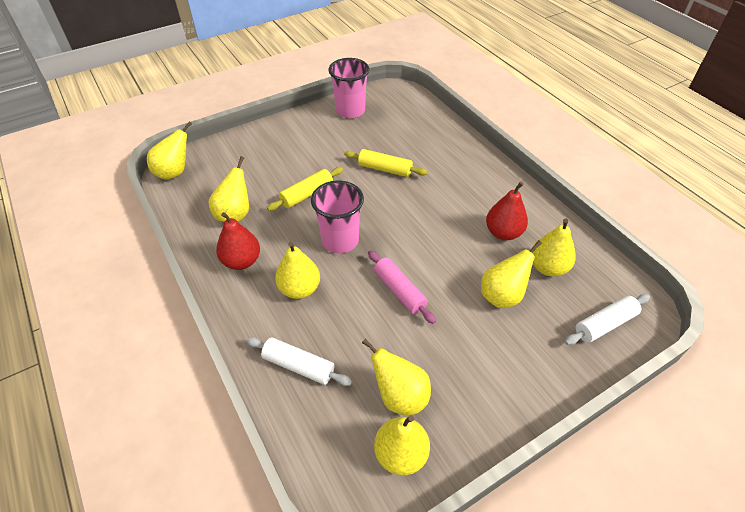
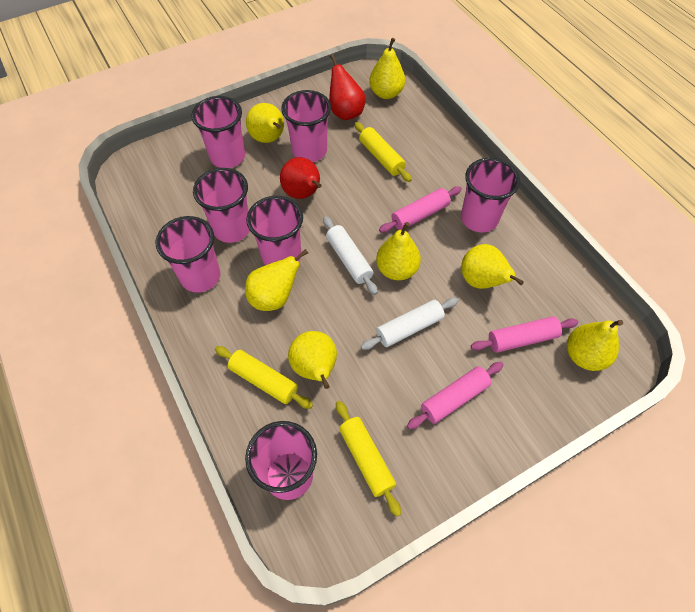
pink cup: 2 -> 7
pink rolling pin: 1 -> 3
yellow rolling pin: 2 -> 3

